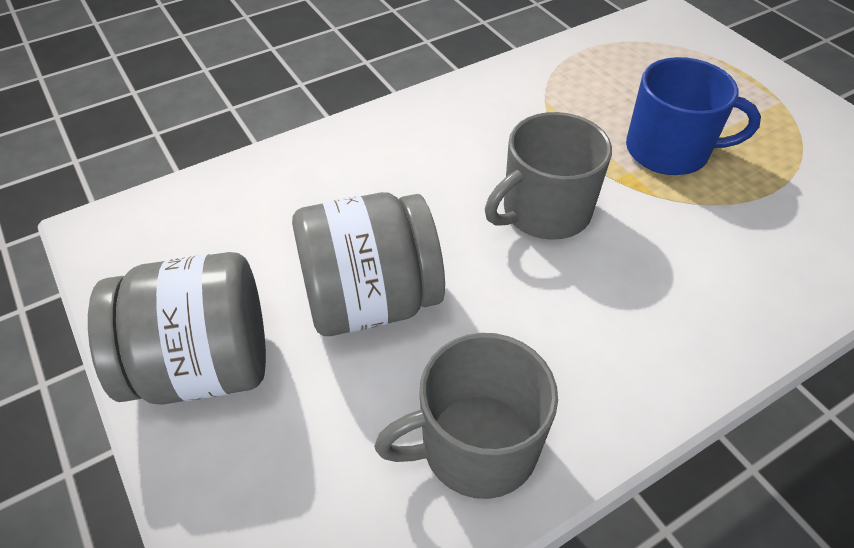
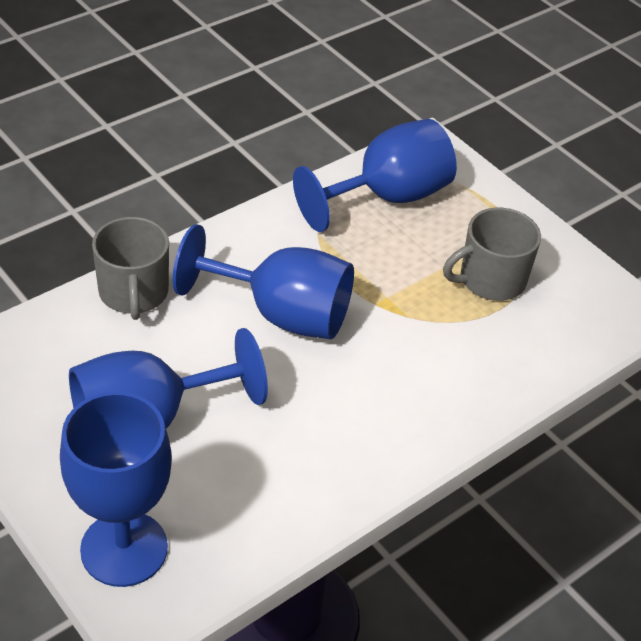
blue goblet: 0 -> 4
blue mug: 1 -> 0
grey jar: 2 -> 0

